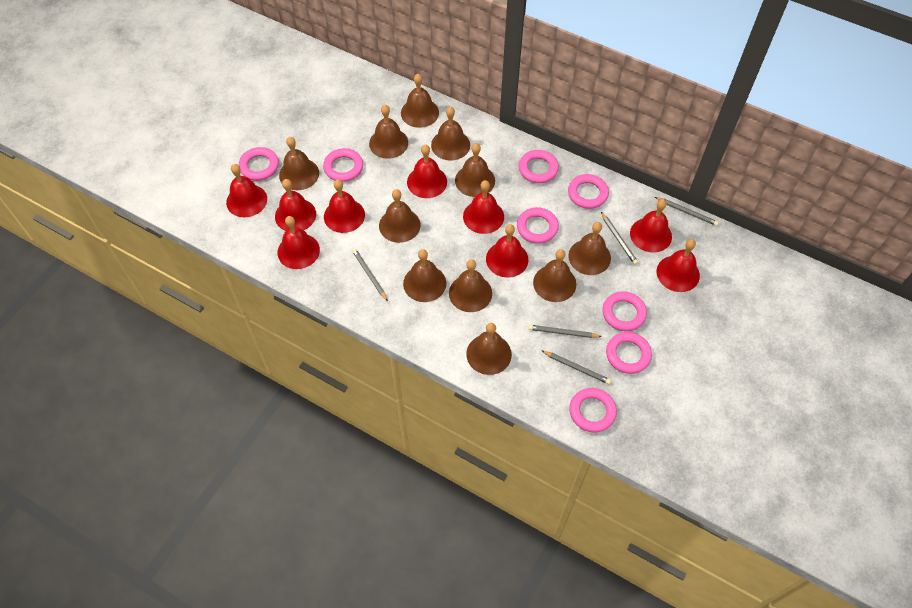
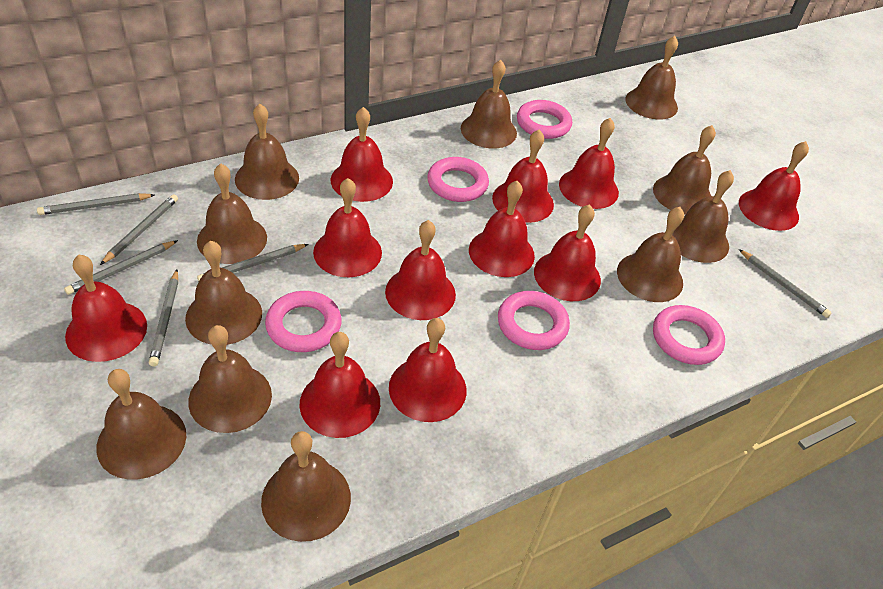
grey pencil: 5 -> 6
pink ring: 8 -> 5
red bell: 9 -> 11

